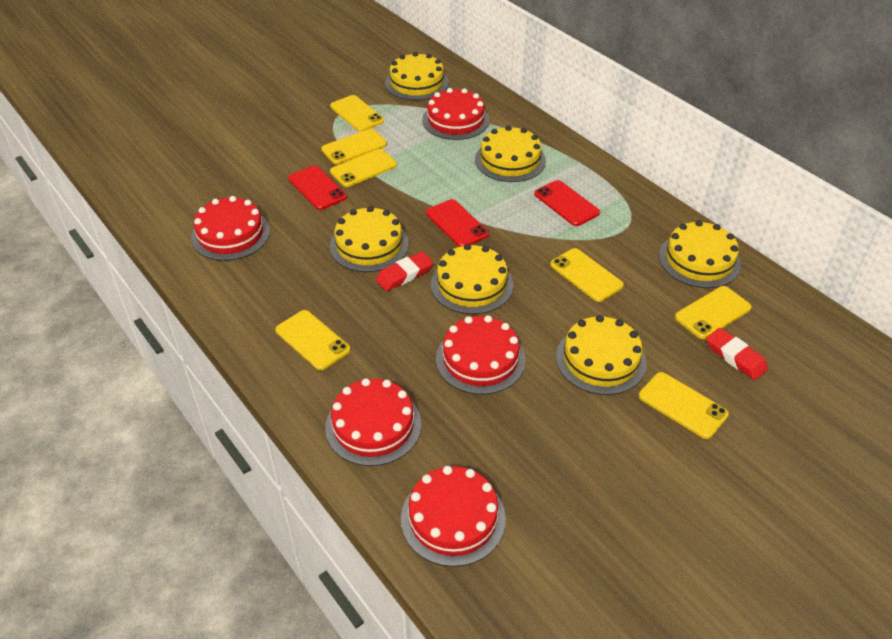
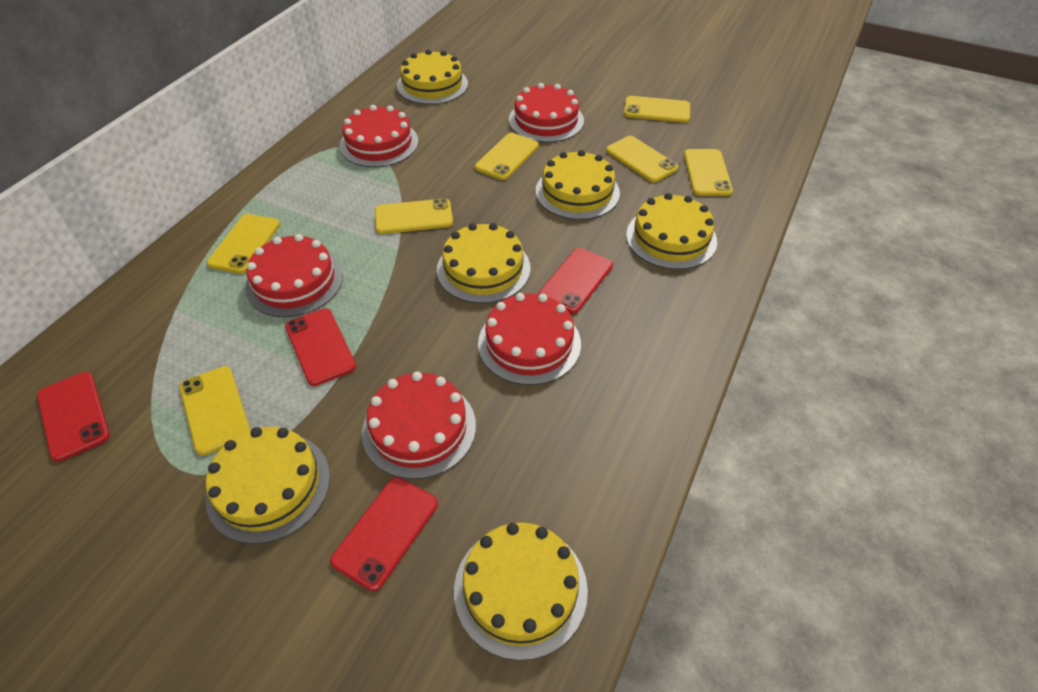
red eraser: 2 -> 0
red phone: 3 -> 4

